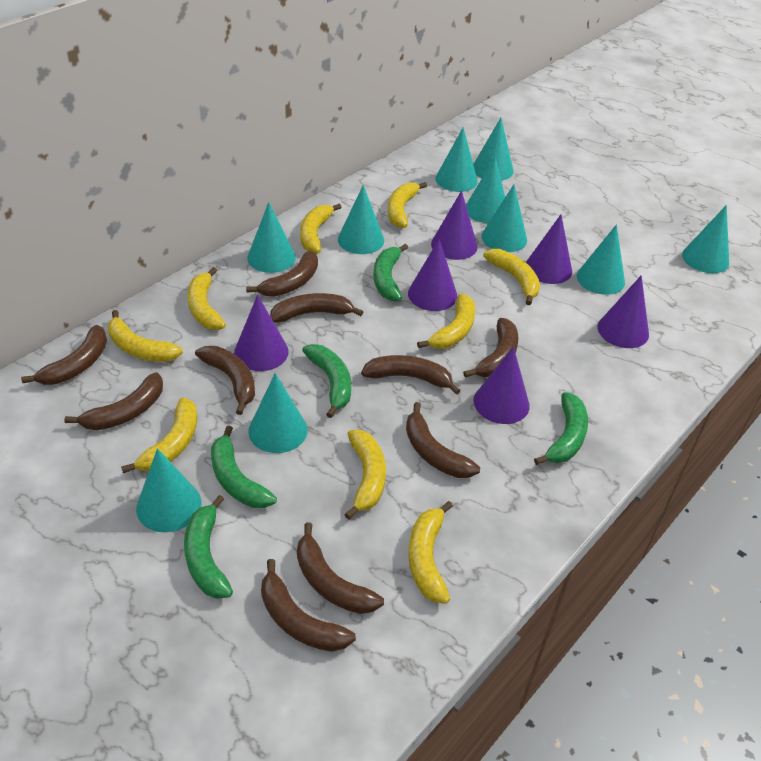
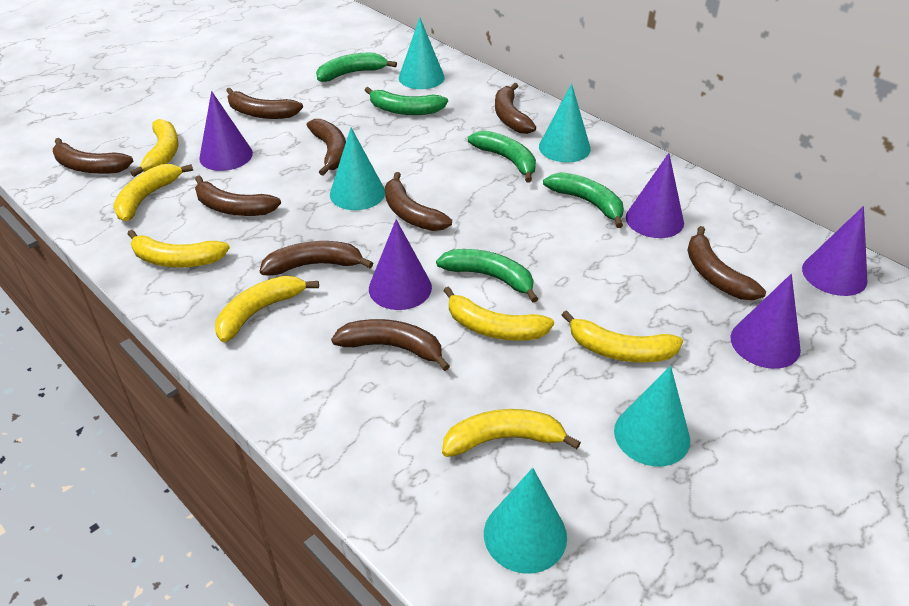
brown banana: 10 -> 9
purple cone: 6 -> 5
turquoise cone: 10 -> 5
yellow banana: 9 -> 7

